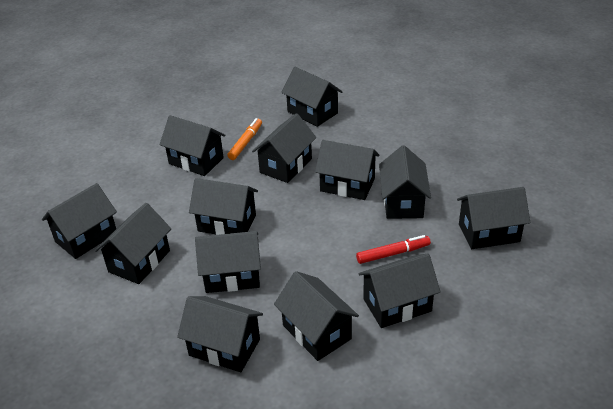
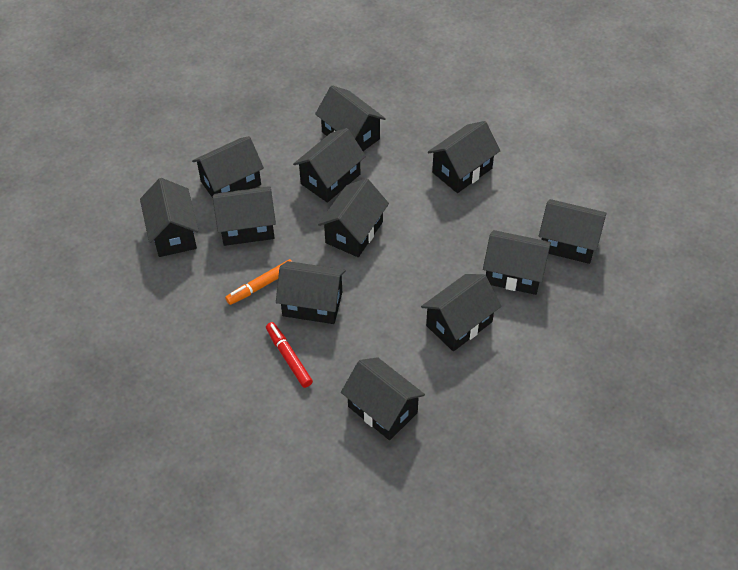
black house: 13 -> 12

